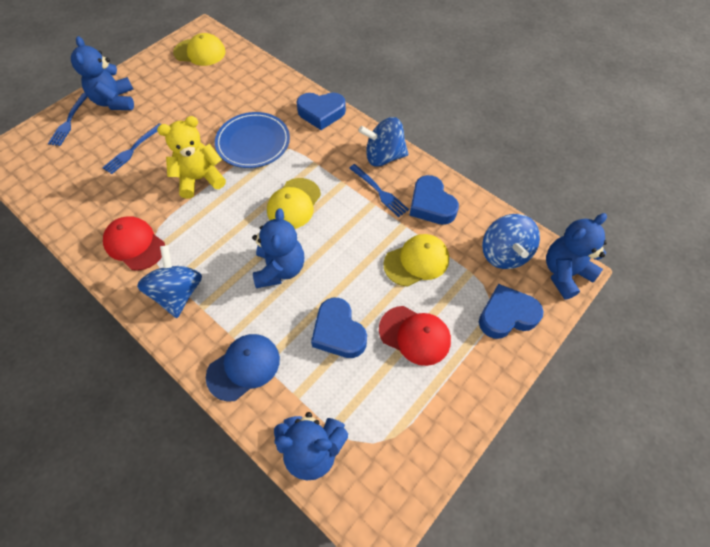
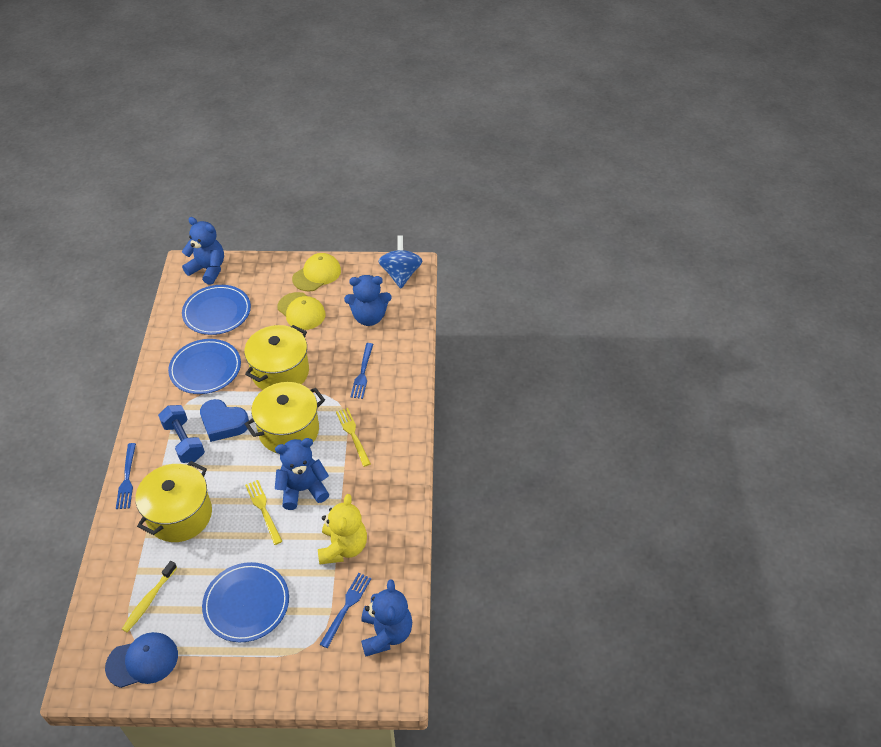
blue dumbbell: 0 -> 1
blue heart: 4 -> 1
blue plate: 1 -> 3
blue spinning top: 3 -> 1
red cap: 2 -> 0
yellow cap: 3 -> 2
yellow fork: 0 -> 2
yellow pot: 0 -> 3
yellow toothbrush: 0 -> 1

